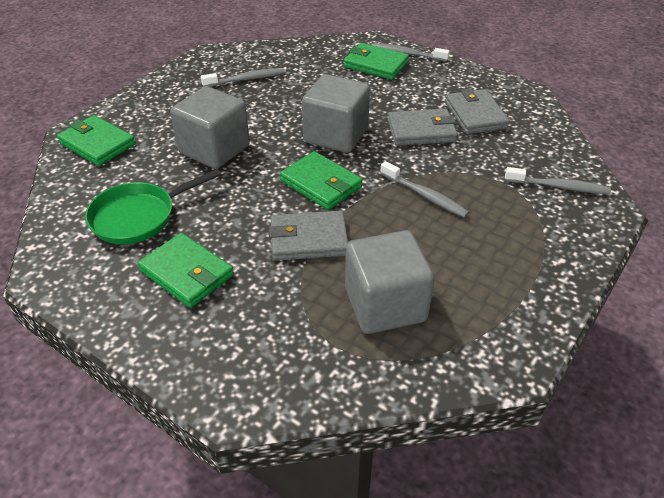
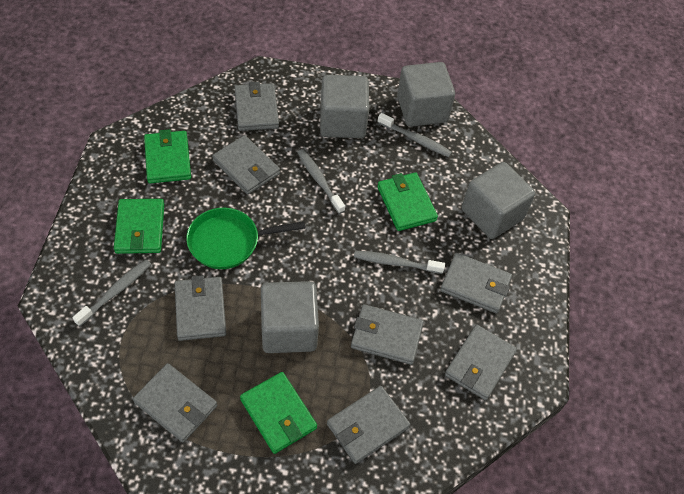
grey cube: 3 -> 4
grey wallet: 3 -> 8

